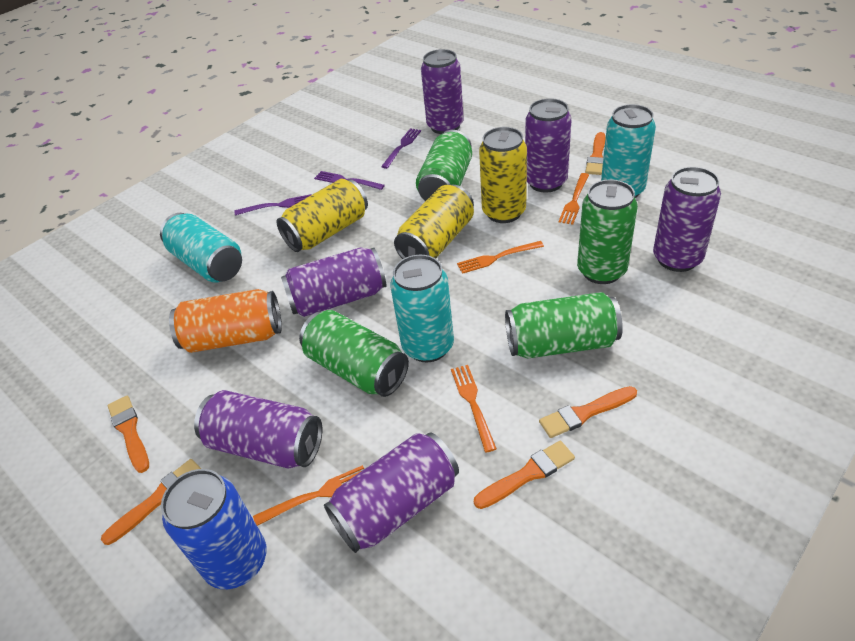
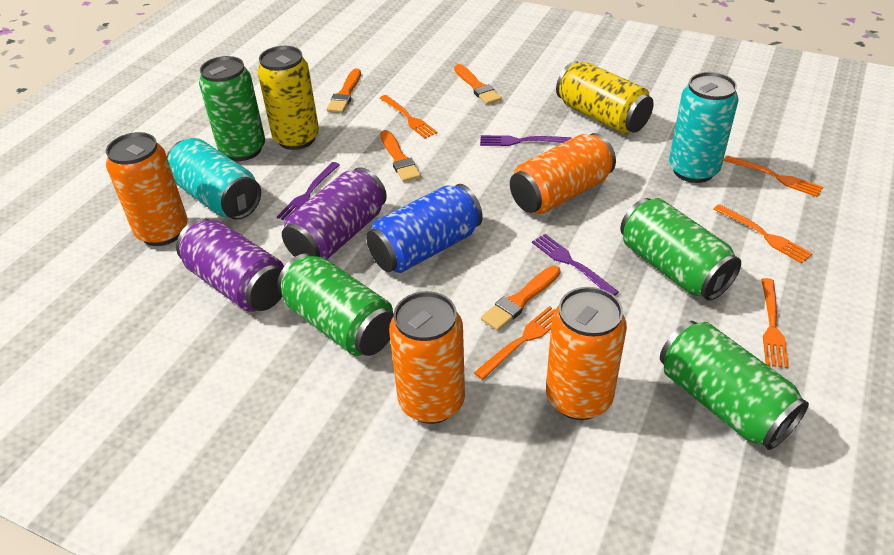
orange brush: 5 -> 4
orange can: 1 -> 4
orange fork: 4 -> 5
purple can: 6 -> 2
turquoise can: 3 -> 2
yellow can: 3 -> 2

